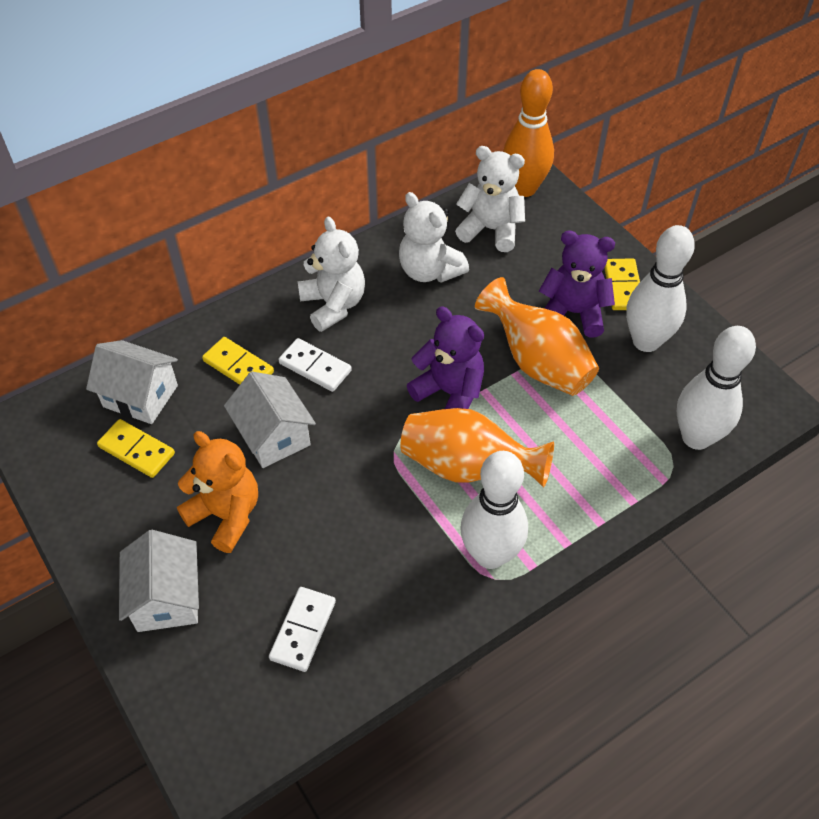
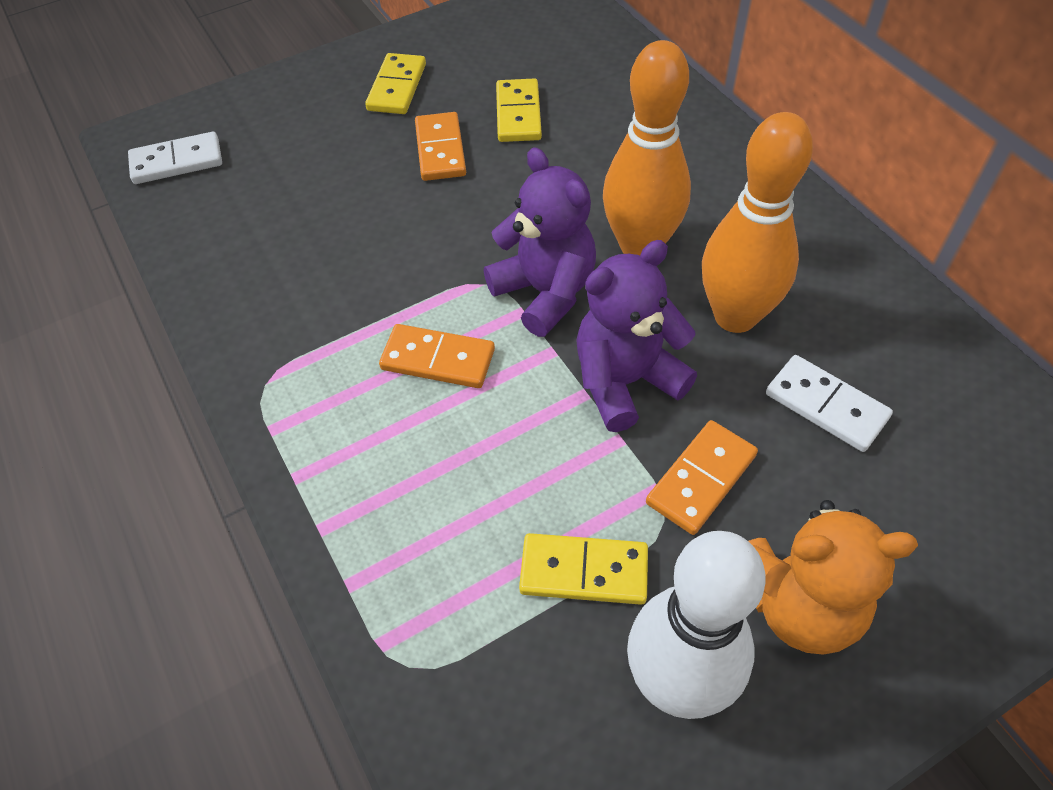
orange bowling pin: 1 -> 2
orange domino: 0 -> 3
orange vase: 2 -> 0
white bowling pin: 3 -> 1
white house: 3 -> 0
white teddy bear: 3 -> 0

